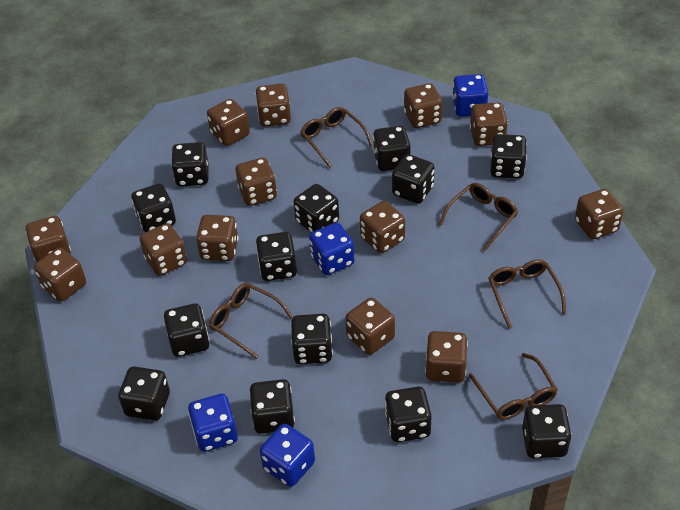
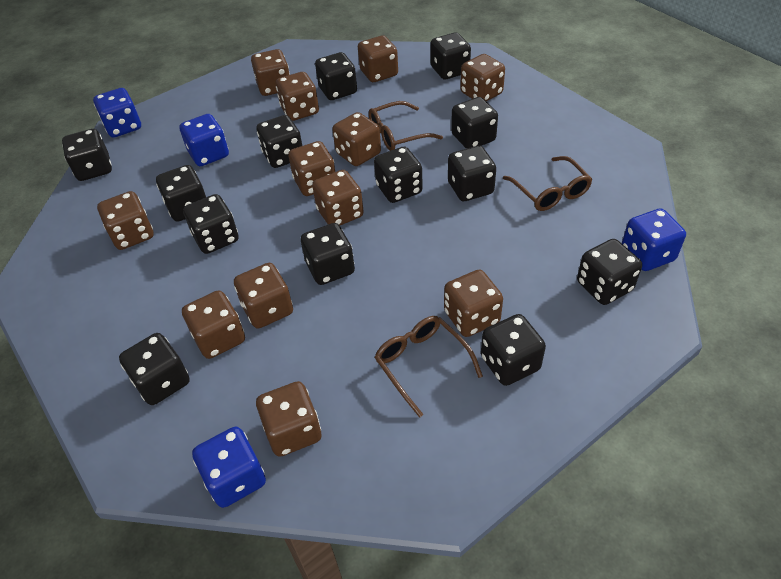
brown dice: 13 -> 12
brown glasses: 5 -> 3

